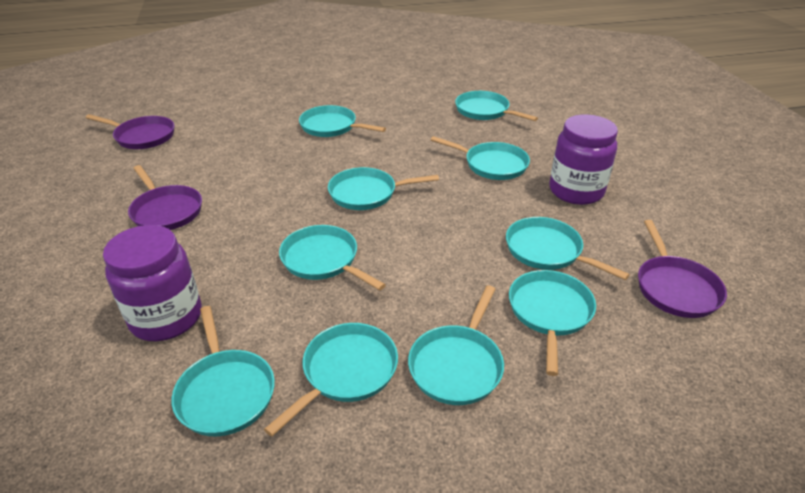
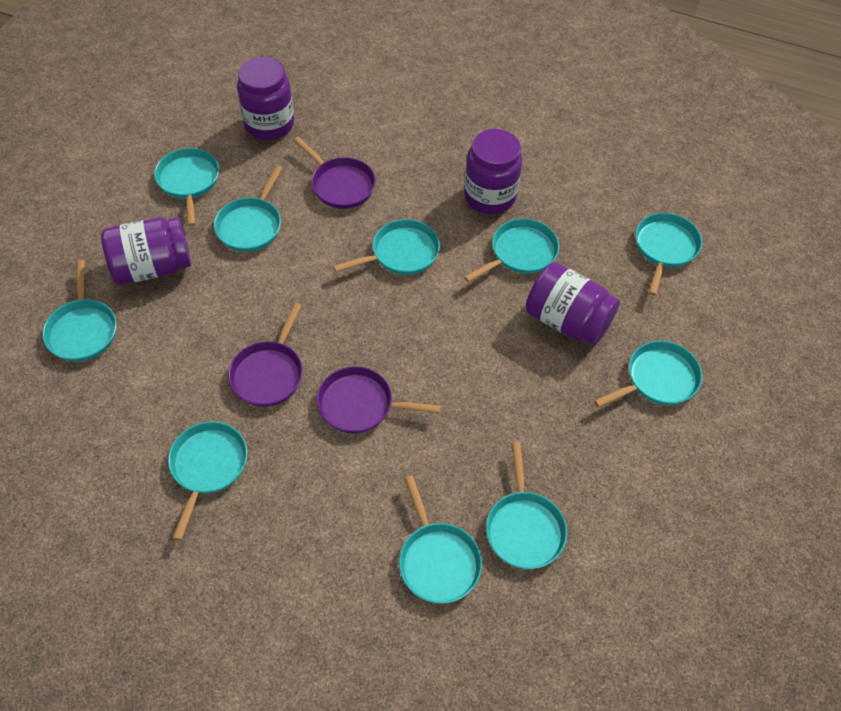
purple jar: 2 -> 4

